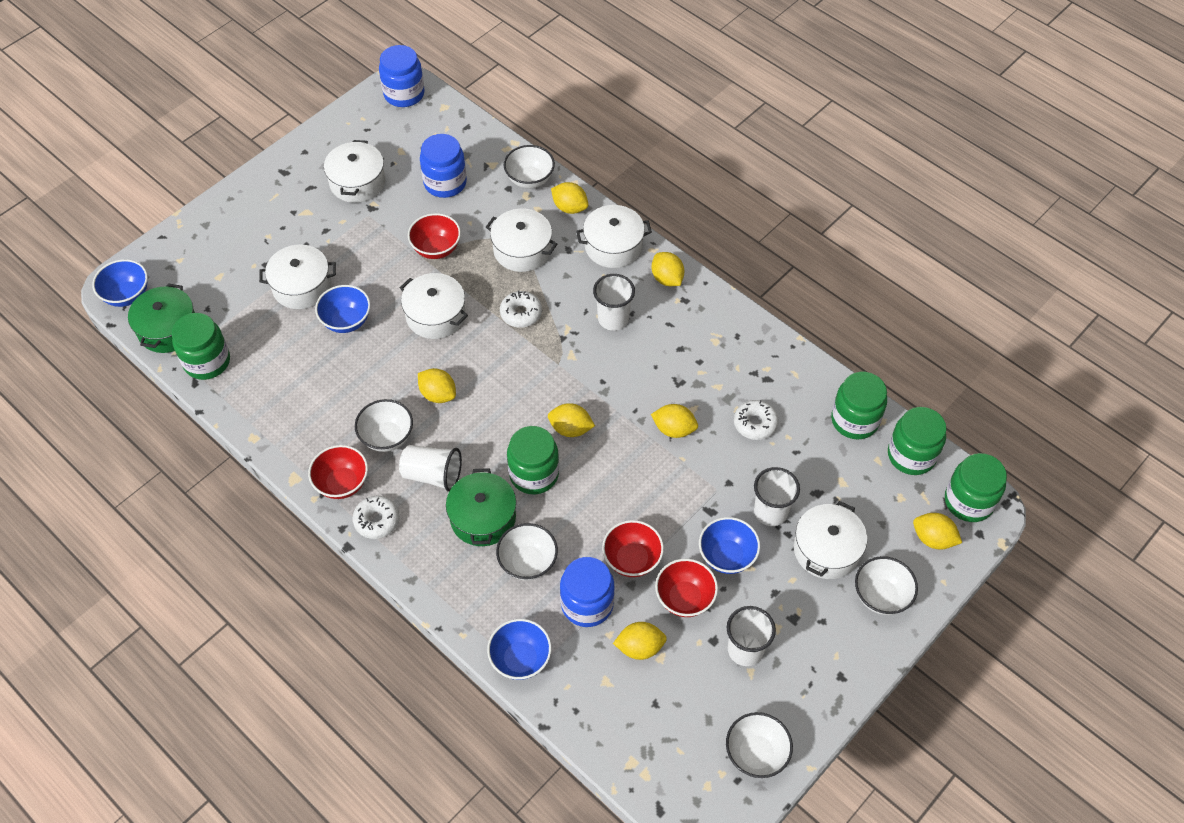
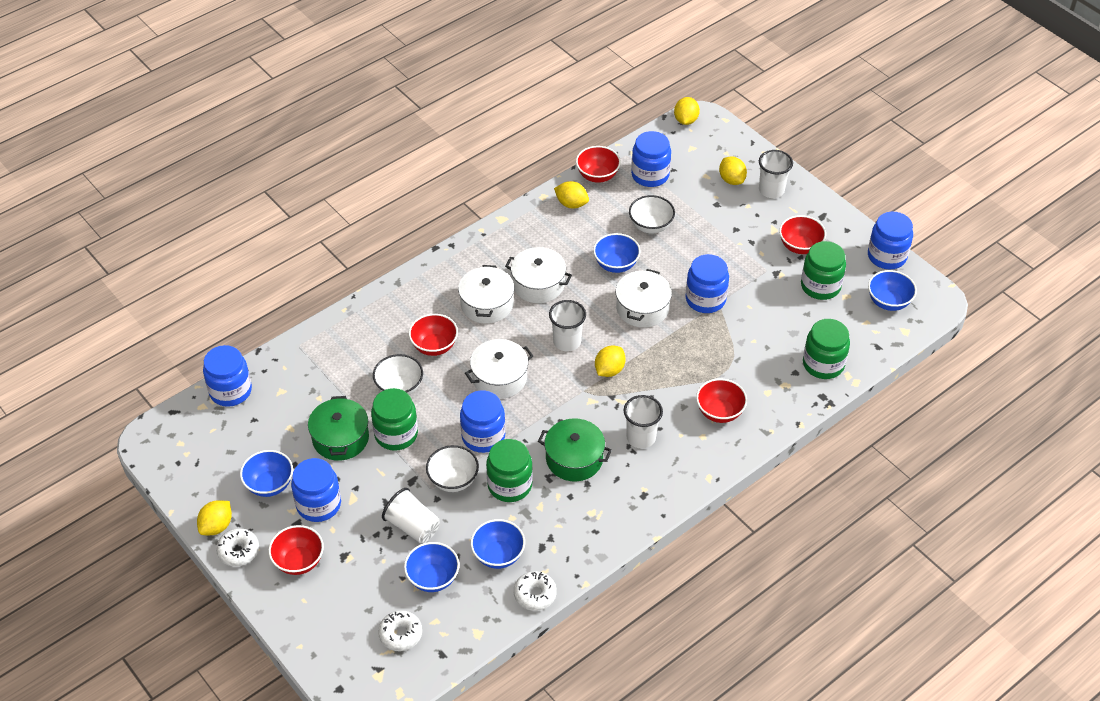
blue bowl: 4 -> 5
blue jar: 3 -> 6
green jar: 5 -> 4
red bowl: 4 -> 5
white bowl: 5 -> 3
white pot: 6 -> 4
yellow lemon: 7 -> 5

